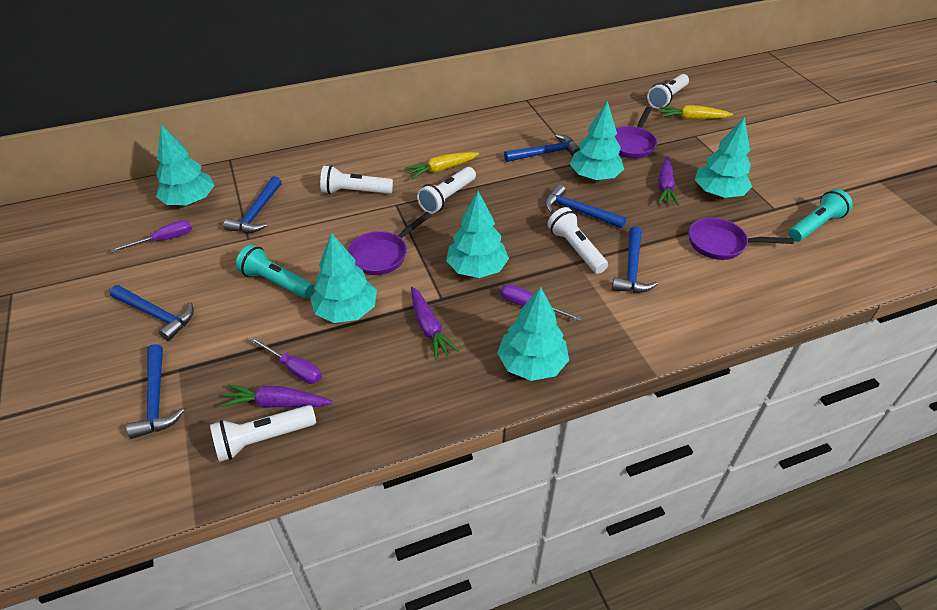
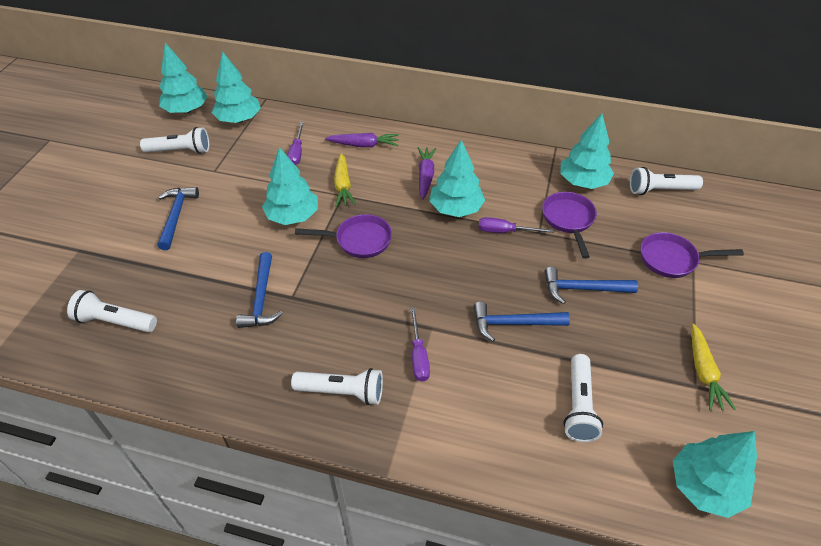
blue hammer: 6 -> 4
purple carrot: 3 -> 2
turquoise flashlight: 2 -> 0

